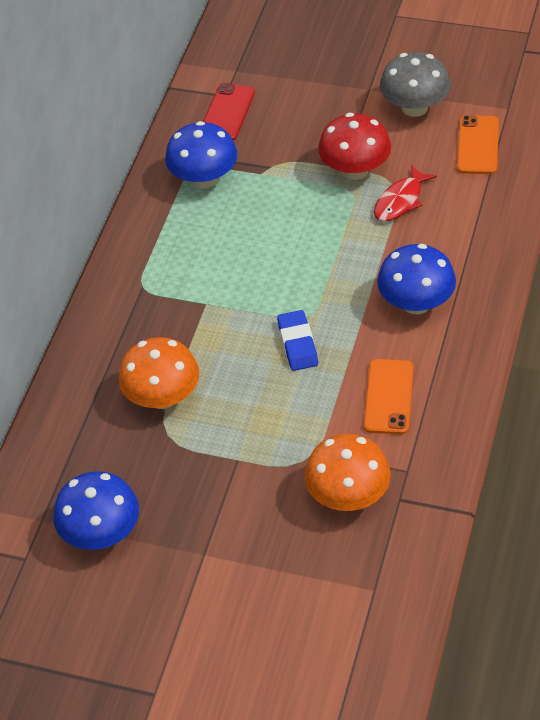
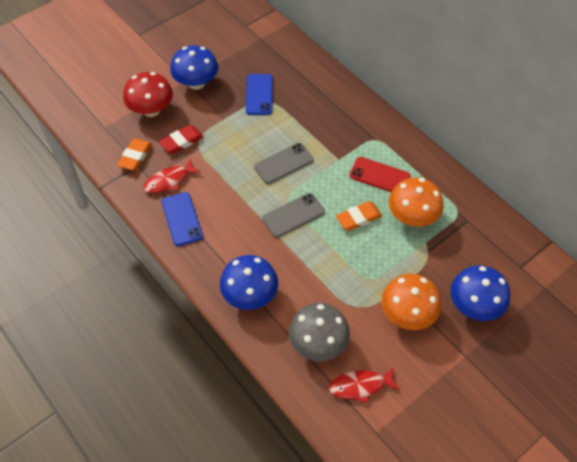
blue eraser: 1 -> 0
blue phone: 0 -> 2
grey phone: 0 -> 2
orange eraser: 0 -> 2
orange phone: 2 -> 0
red eraser: 0 -> 1
red fish: 1 -> 2

